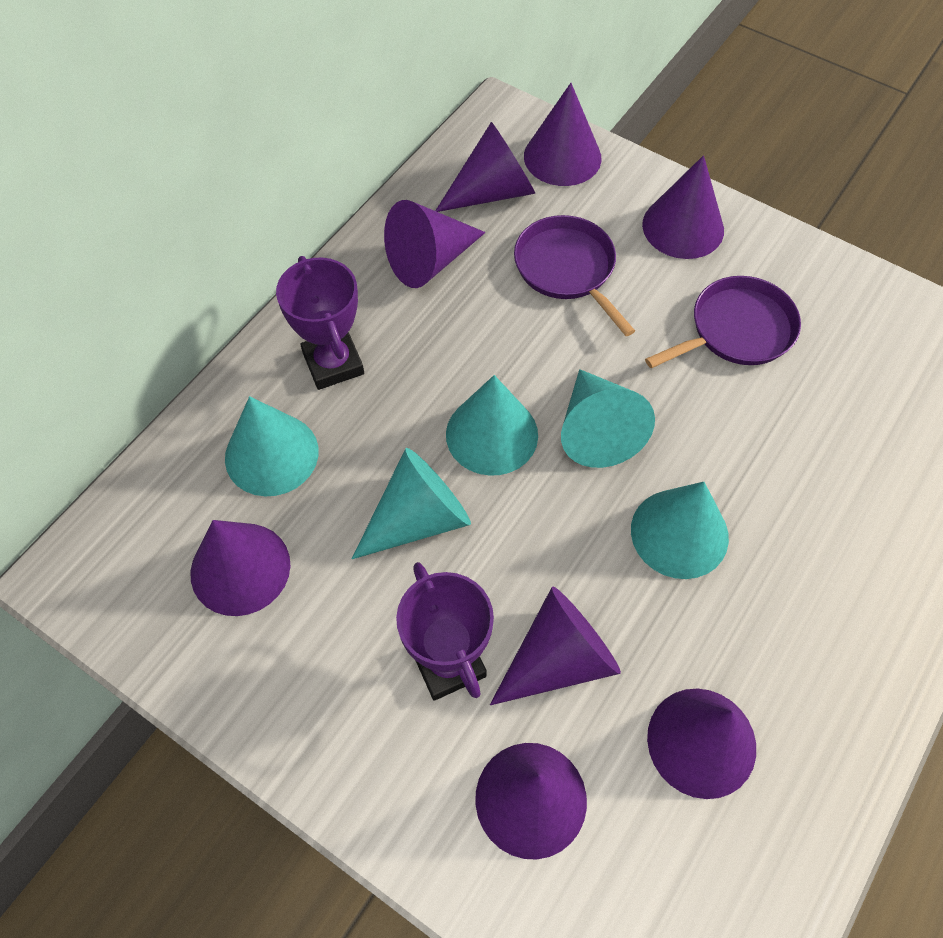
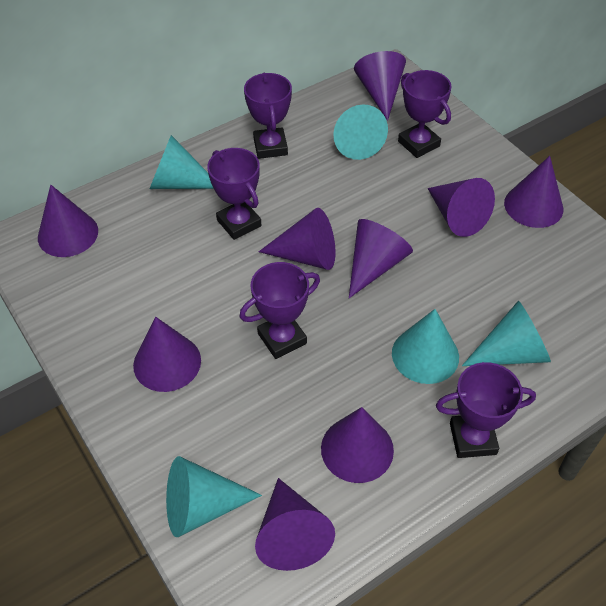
purple cone: 8 -> 9
purple pan: 2 -> 0
purple trophy: 2 -> 5

